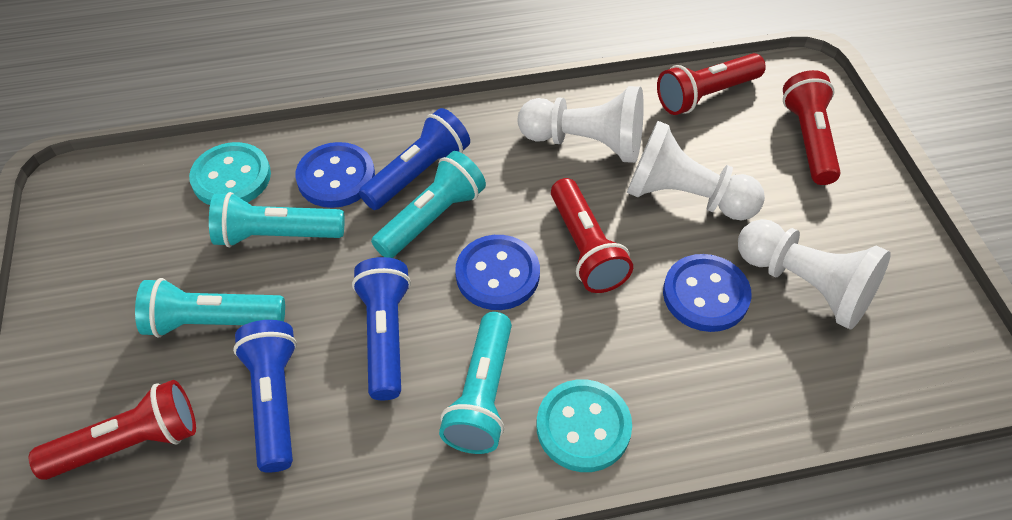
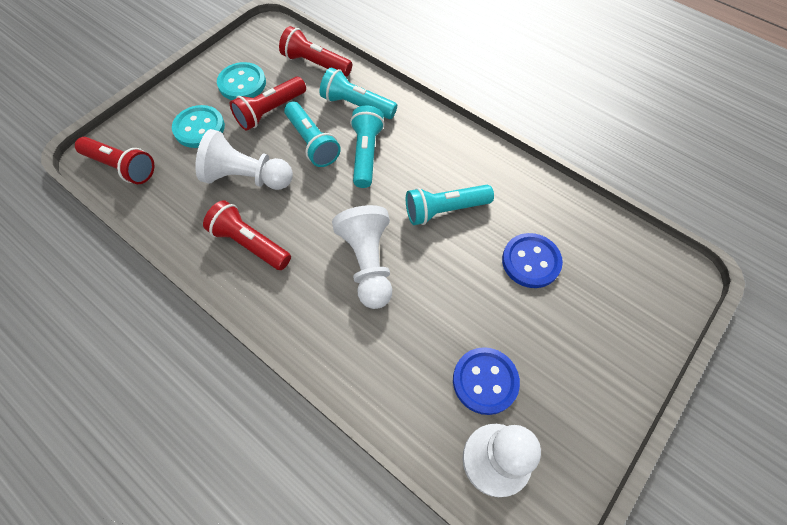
blue button: 3 -> 2
blue flashlight: 3 -> 0

